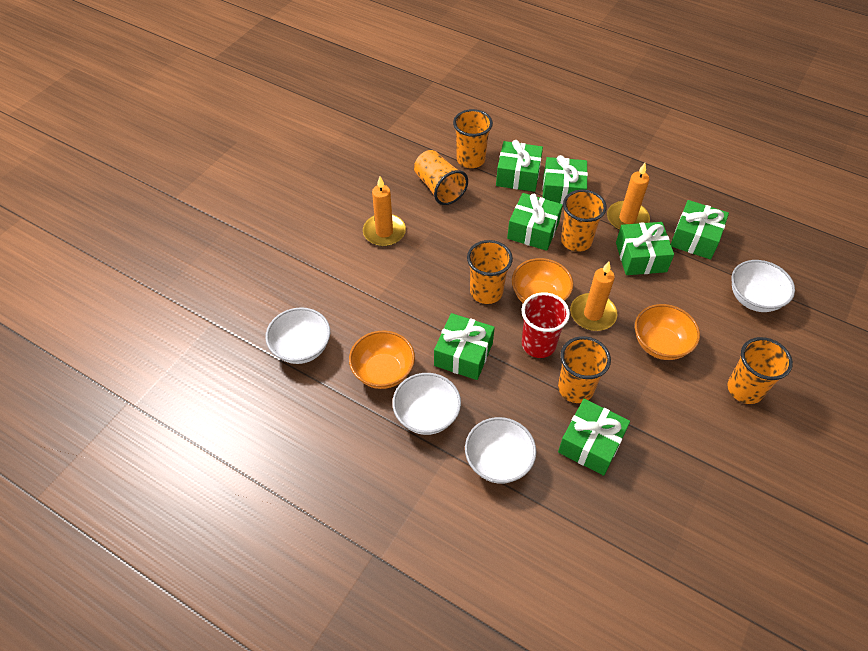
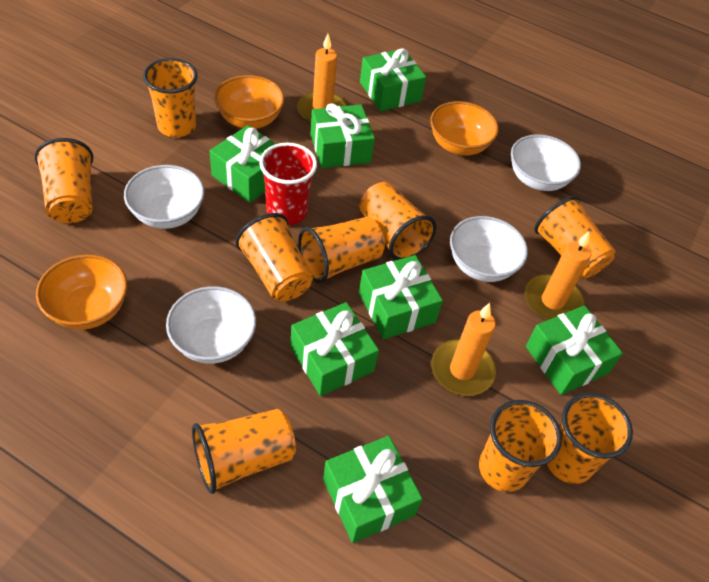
orange cup: 6 -> 9

